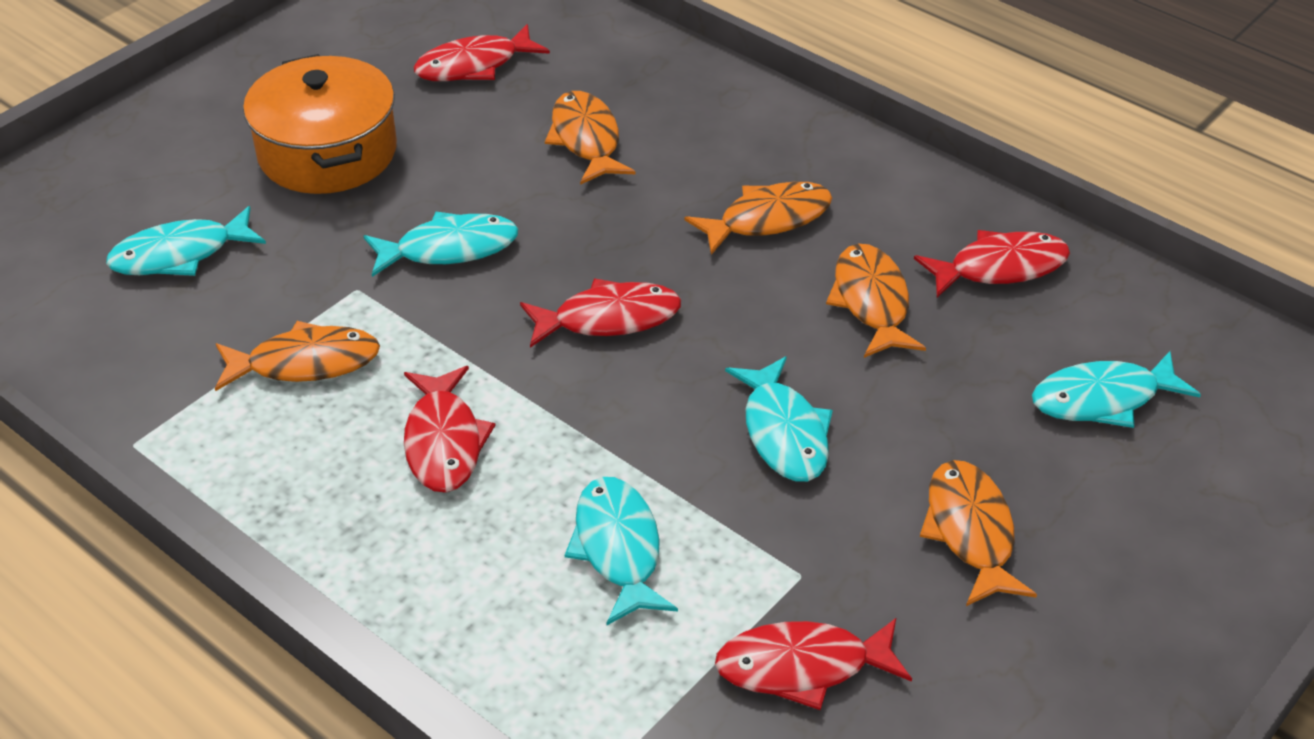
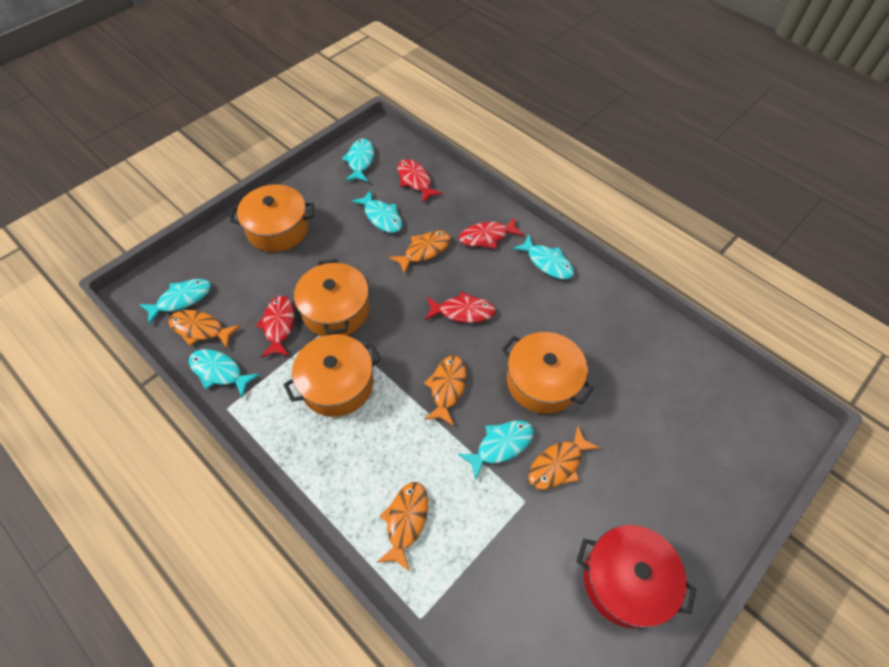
orange pot: 1 -> 4
red fish: 5 -> 4
red pot: 0 -> 1
turquoise fish: 5 -> 6

